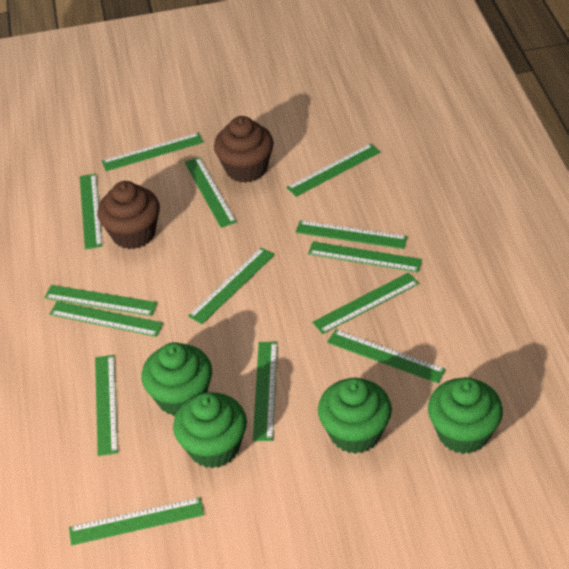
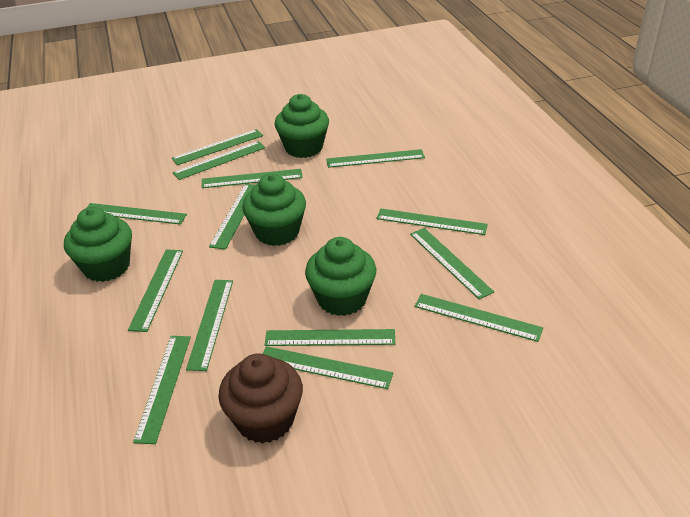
brown cupcake: 2 -> 1

